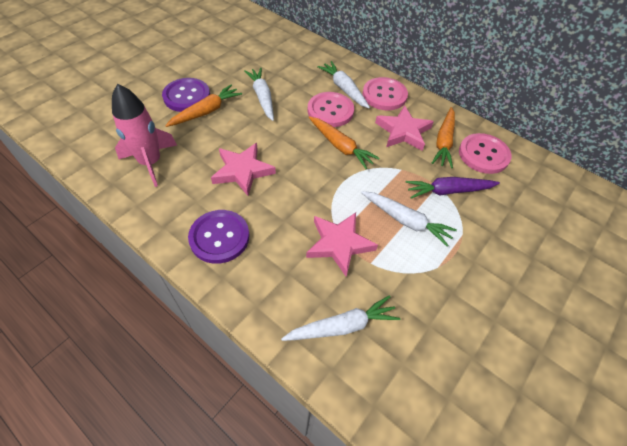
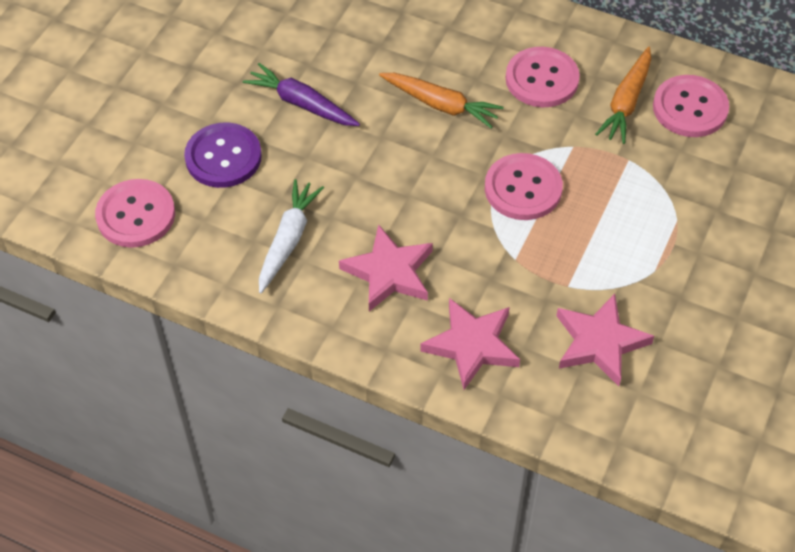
orange carrot: 3 -> 2
pink button: 3 -> 4
pink rocket: 1 -> 0
purple button: 2 -> 1
white carrot: 4 -> 1

